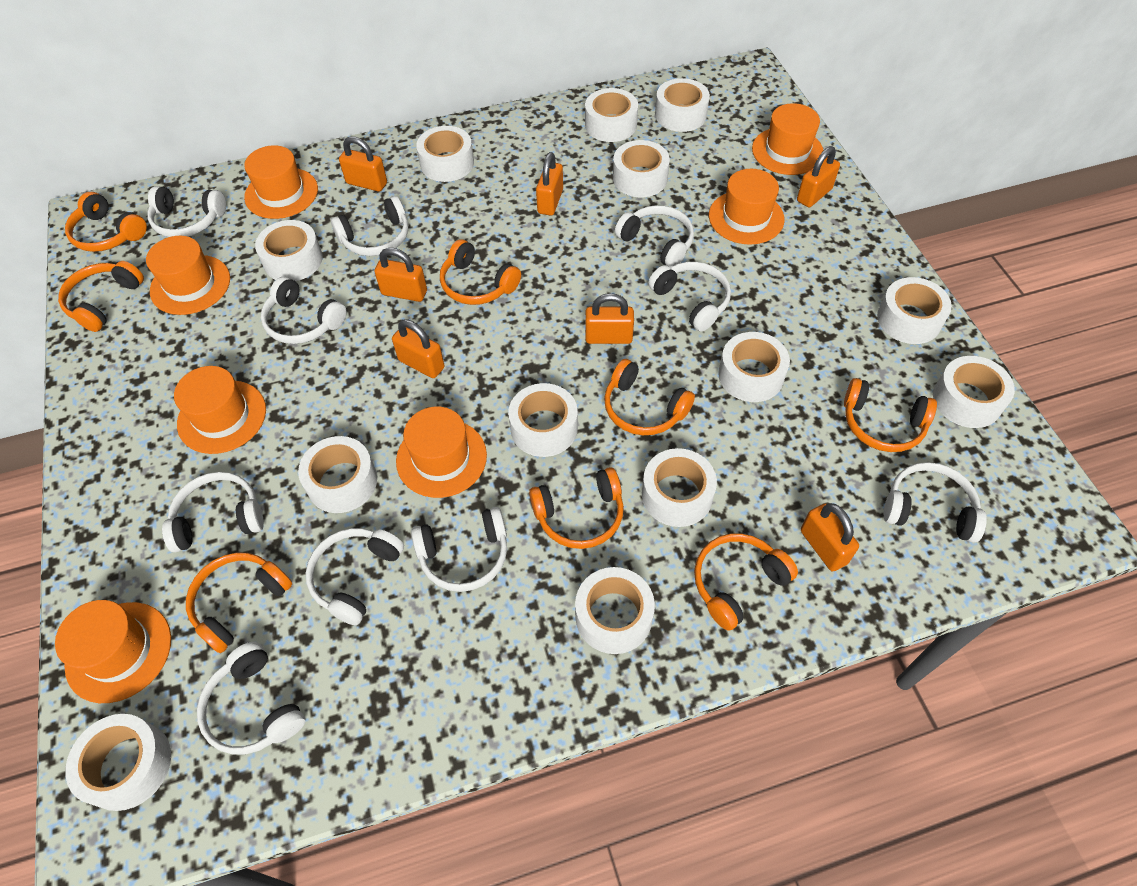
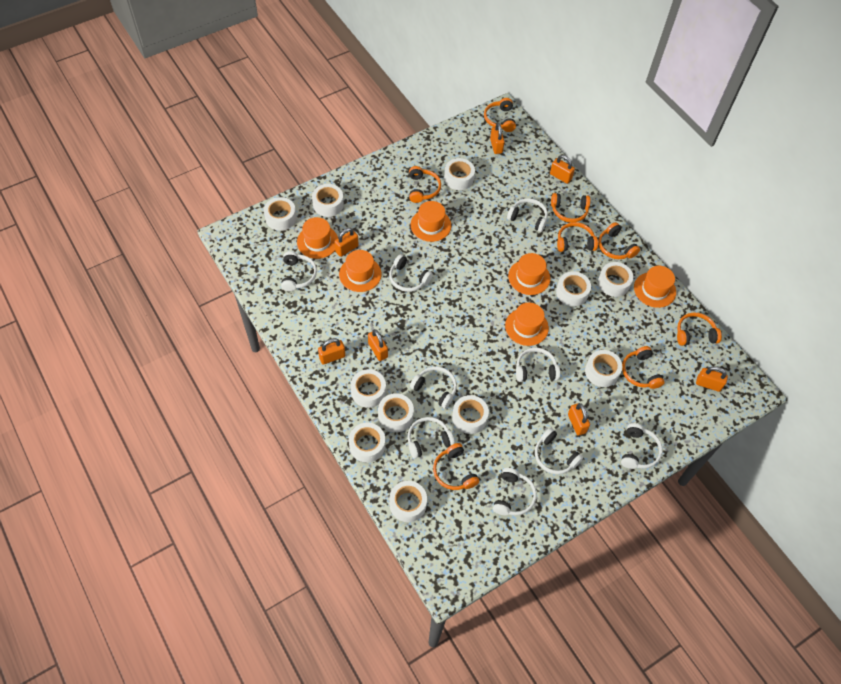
orange hat: 7 -> 6
white headphones: 10 -> 9
white tape: 13 -> 11

